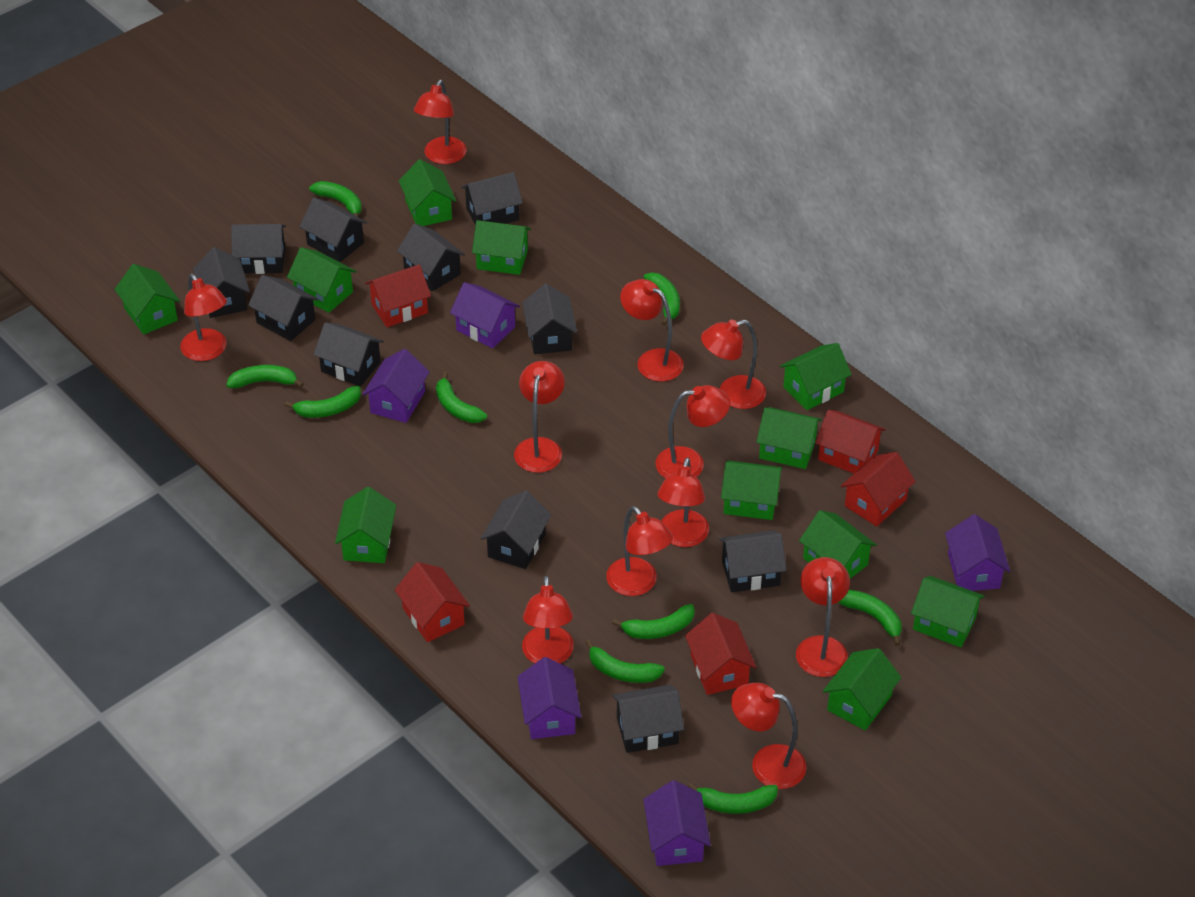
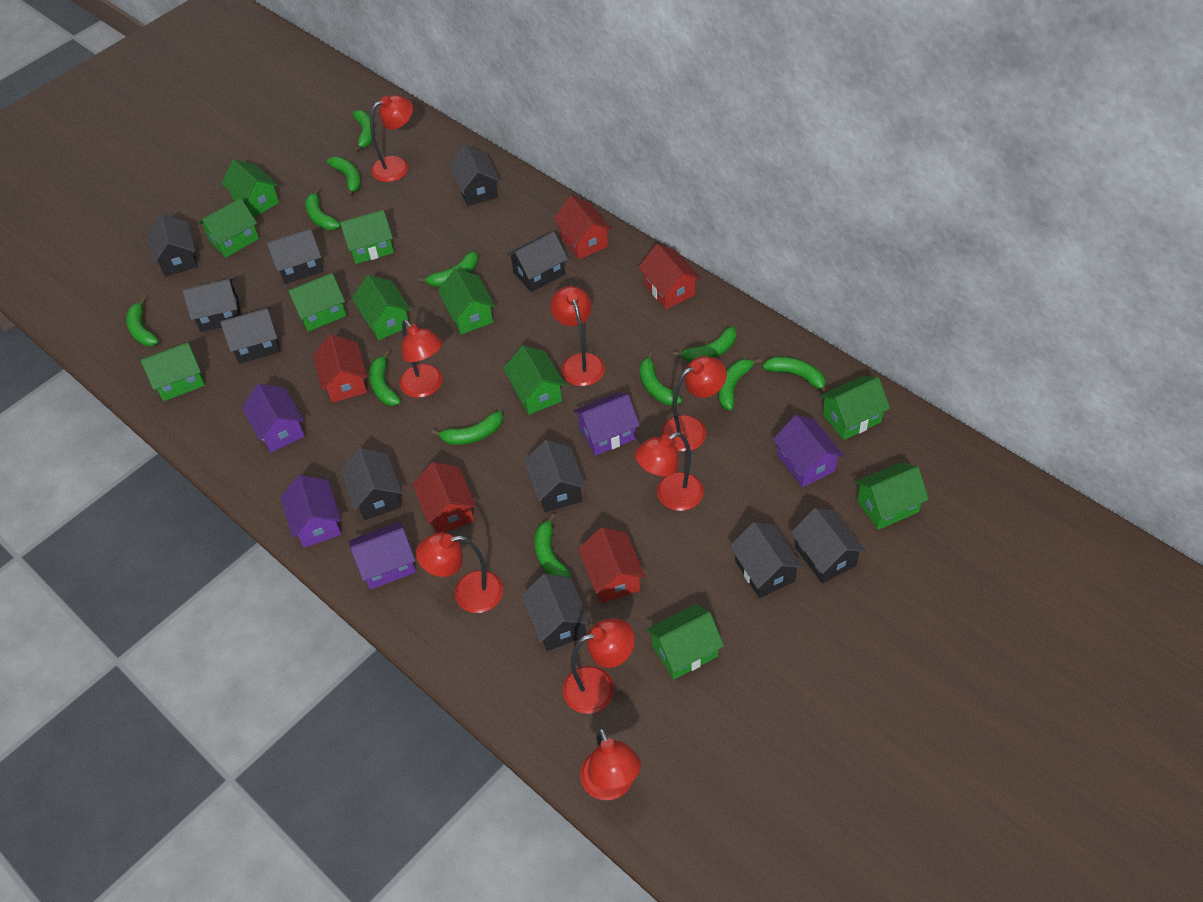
green banana: 9 -> 12
red lamp: 11 -> 8

